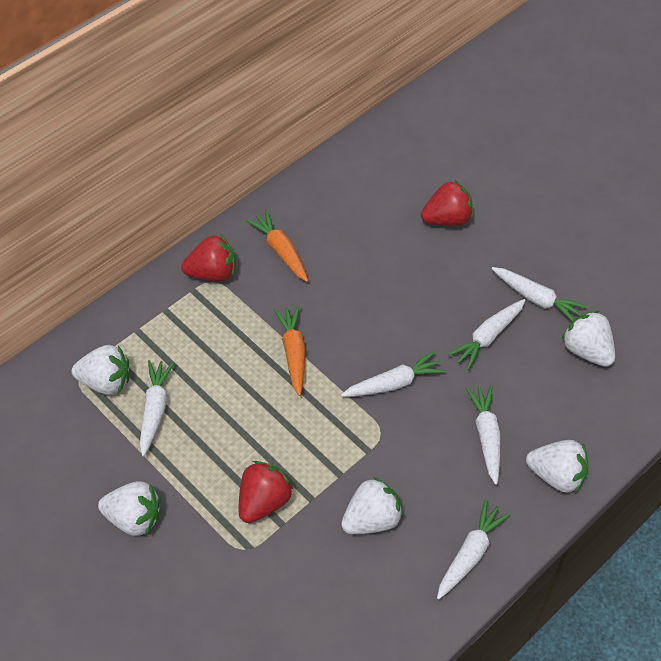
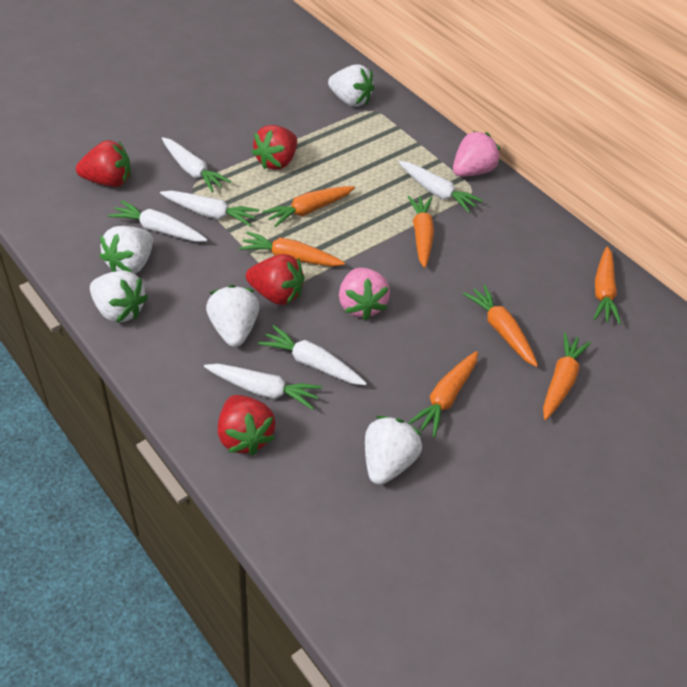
orange carrot: 2 -> 7
pink strawberry: 0 -> 2
red strawberry: 3 -> 4

